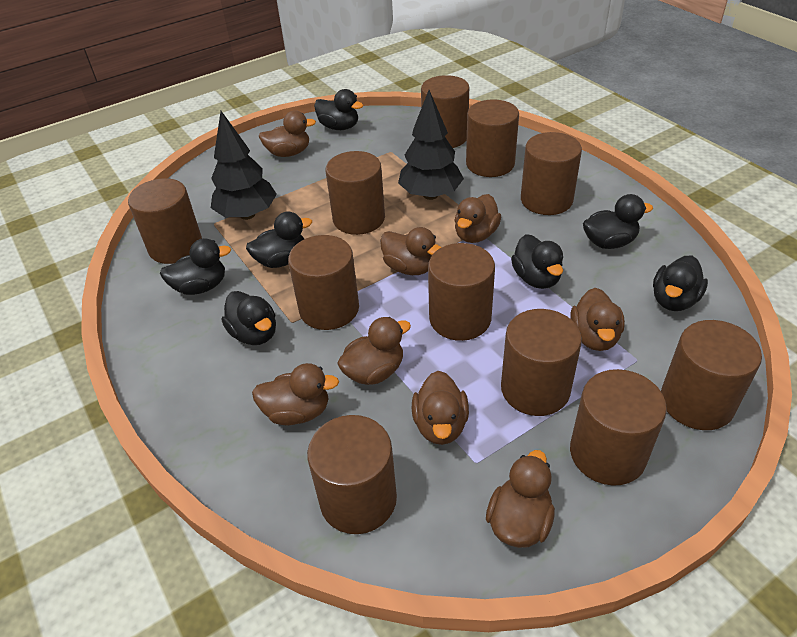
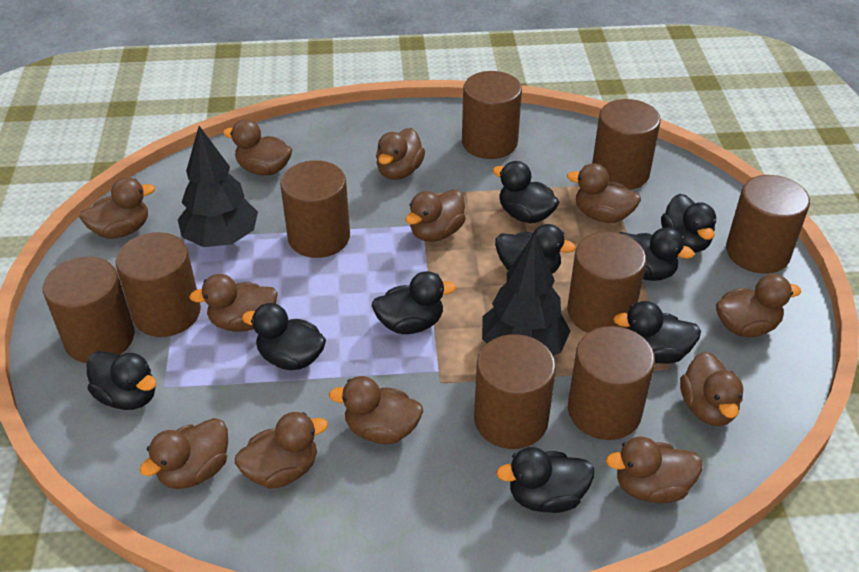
black duck: 7 -> 9
brown cylinder: 11 -> 9
brown duck: 8 -> 12

